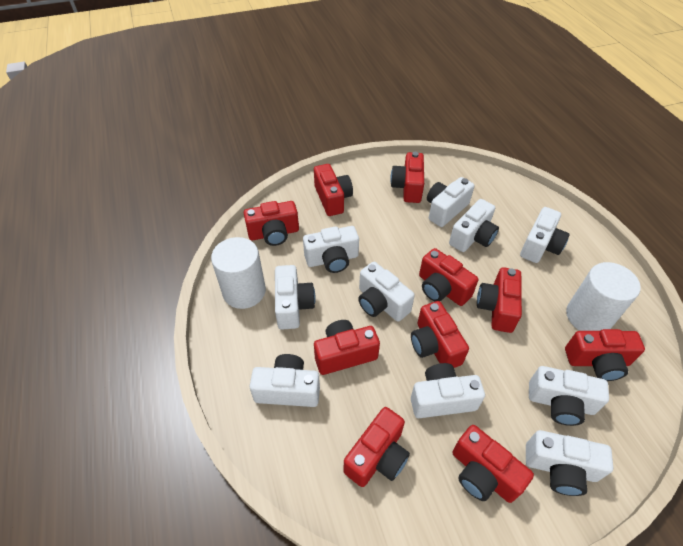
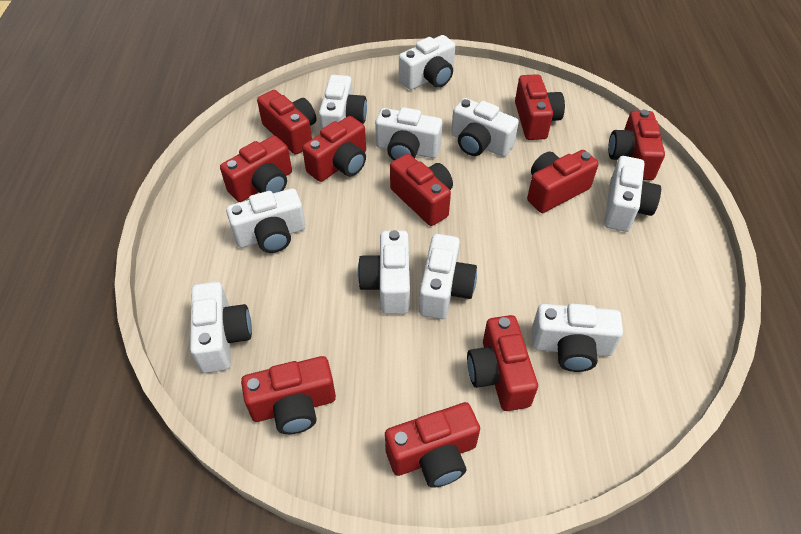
white cylinder: 2 -> 0

